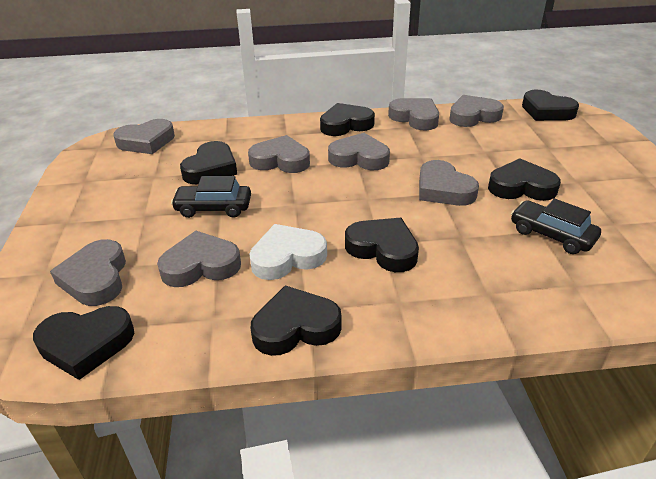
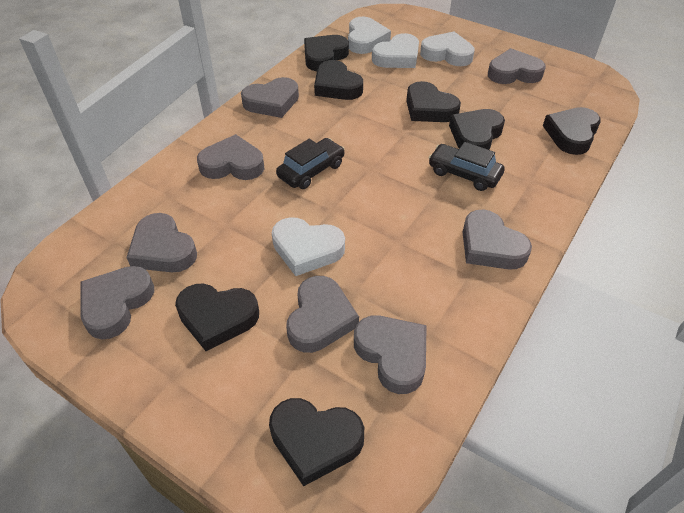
white heart: 1 -> 4

